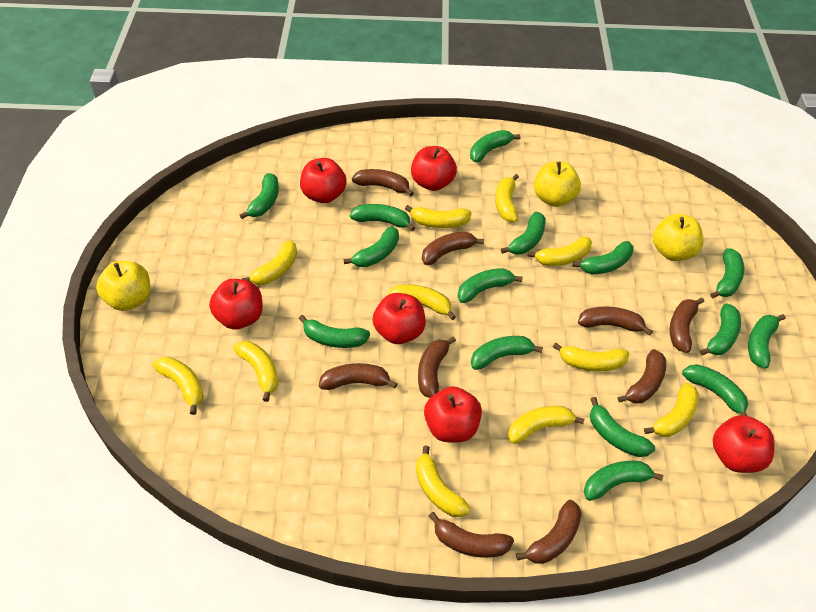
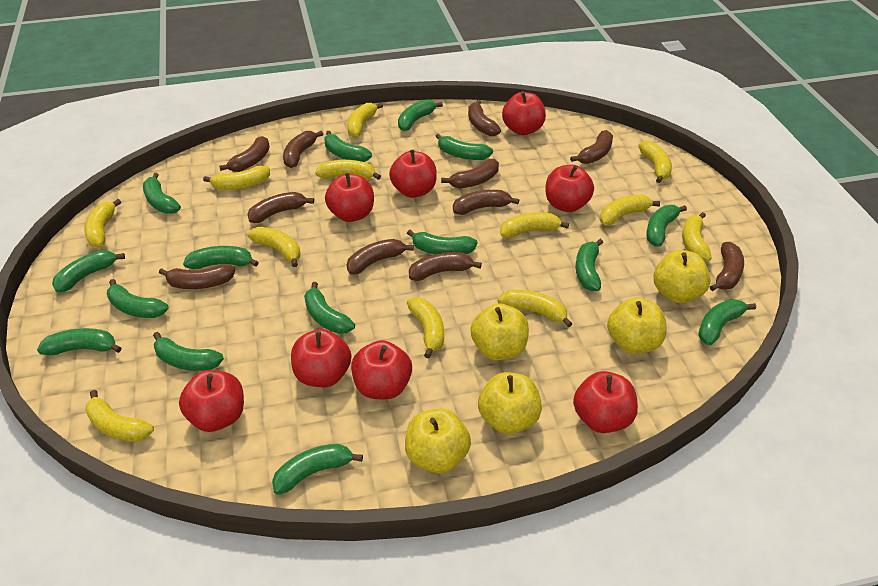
brown banana: 9 -> 11
red apple: 6 -> 8
yellow apple: 3 -> 5
yellow banana: 11 -> 12

